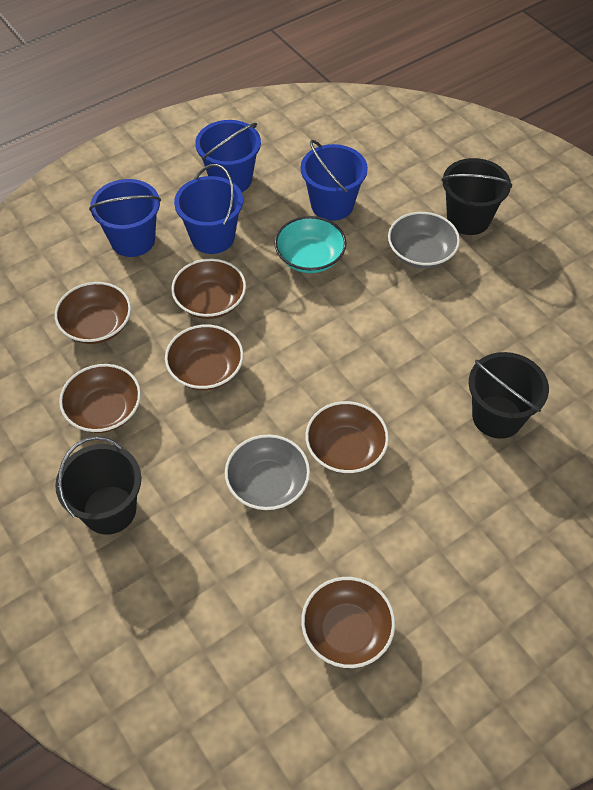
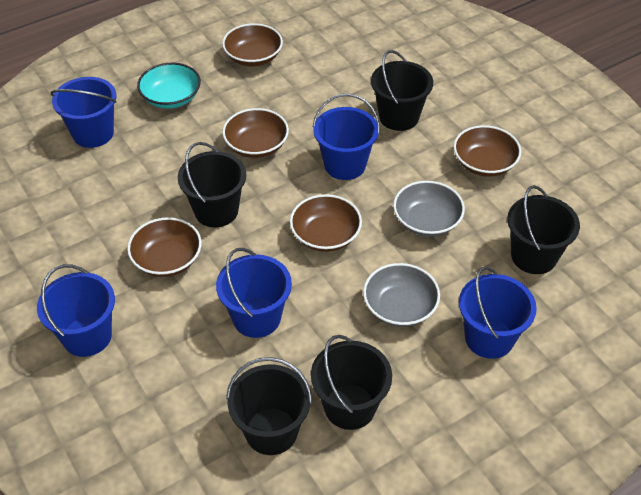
black bucket: 3 -> 5
blue bucket: 4 -> 5
brown bowl: 6 -> 5

